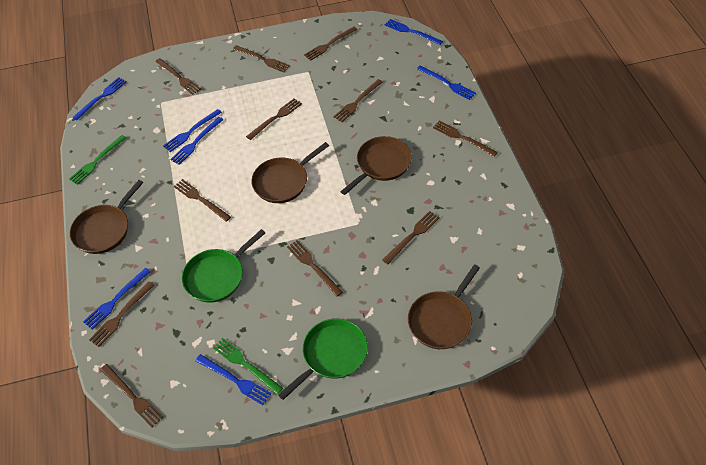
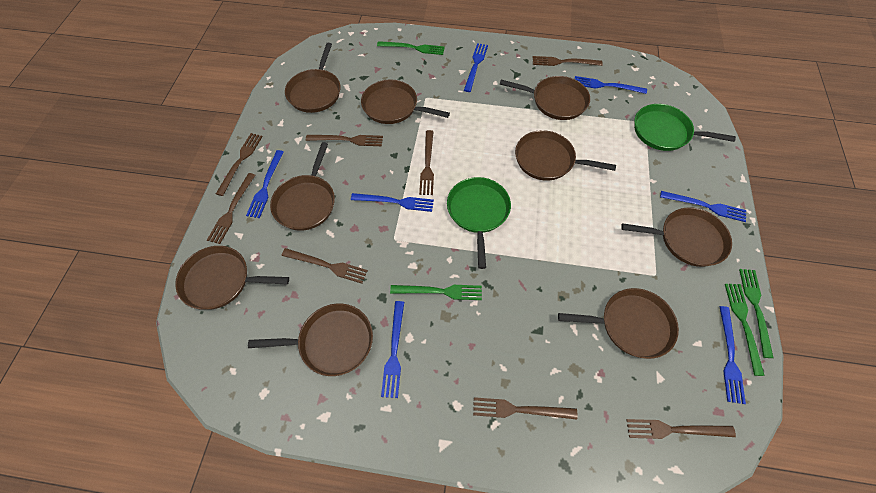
brown fork: 11 -> 8
brown pan: 4 -> 9
green fork: 2 -> 4

